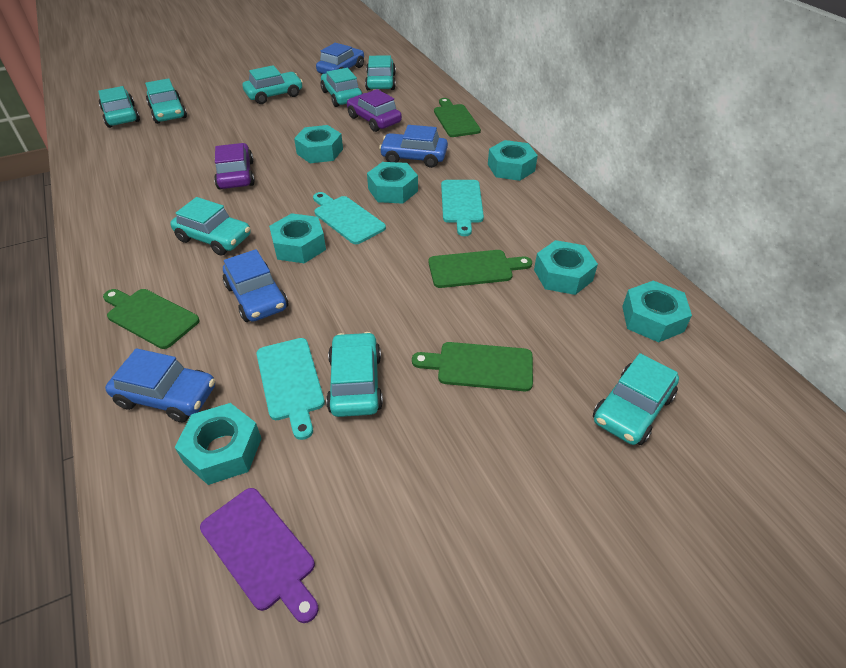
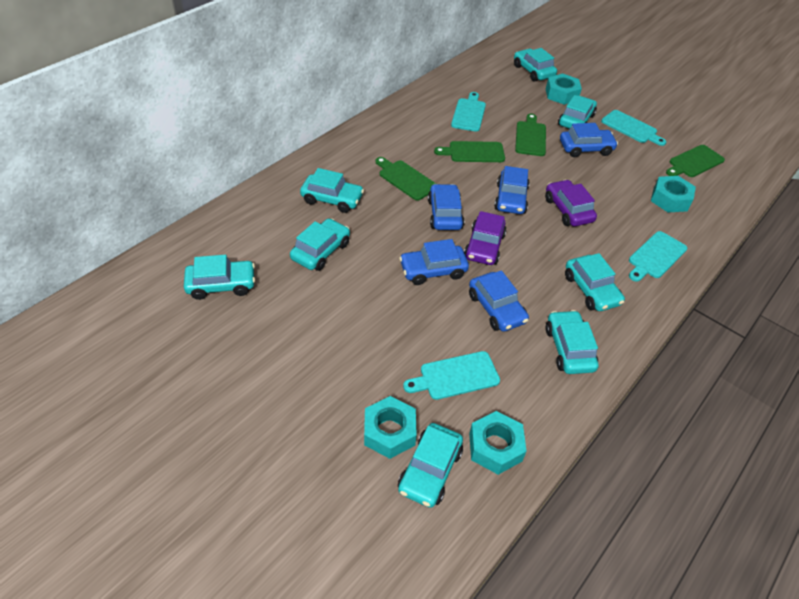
blue car: 4 -> 5
purple cutting board: 1 -> 0
turquoise cutting board: 3 -> 4
turquoise nut: 7 -> 4

